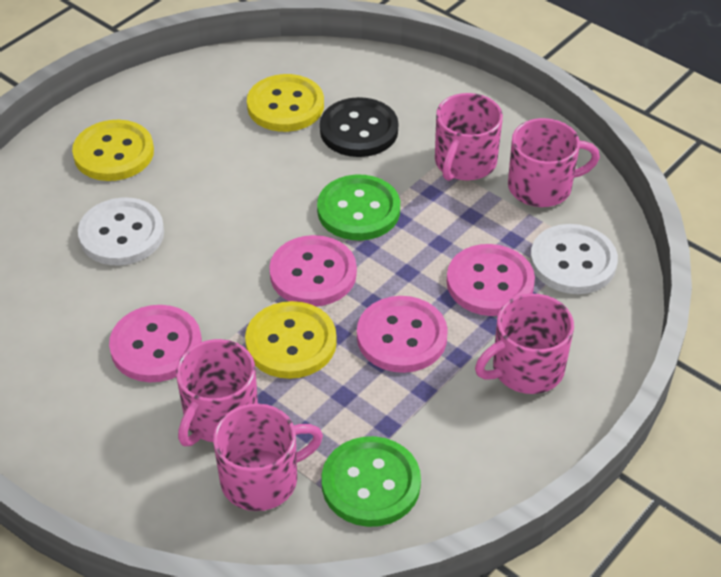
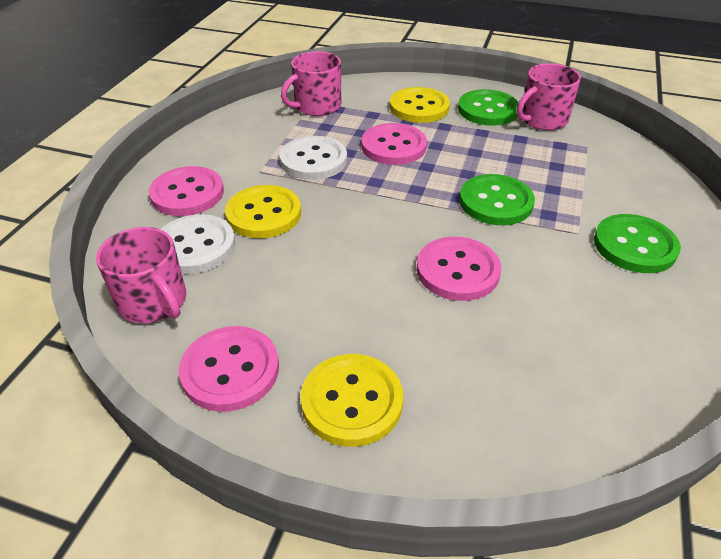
black button: 1 -> 0
green button: 2 -> 3
pink mug: 5 -> 3

